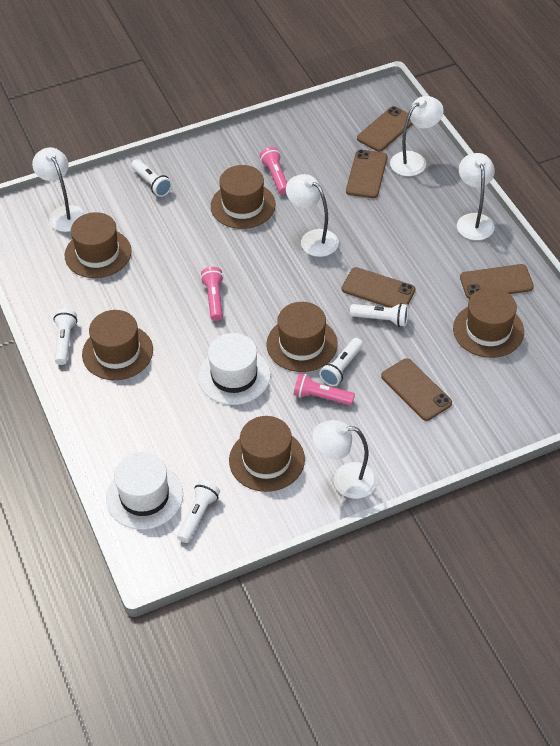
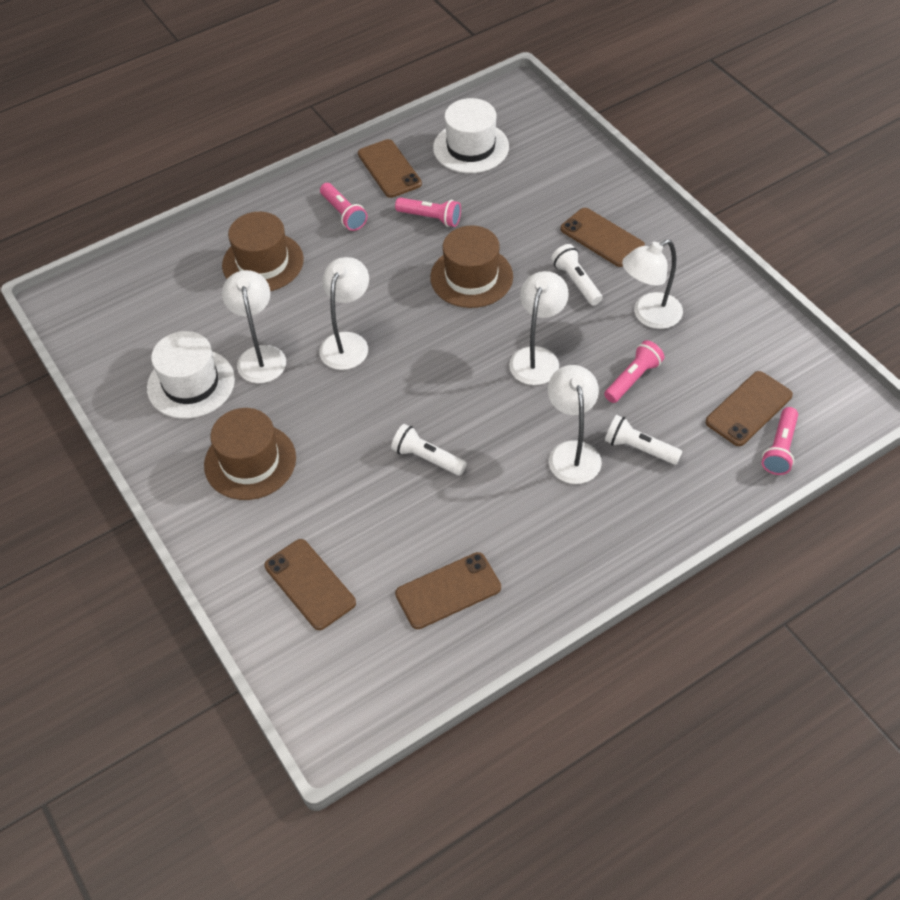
brown hat: 6 -> 3
pink flashlight: 3 -> 4
white flashlight: 5 -> 3

